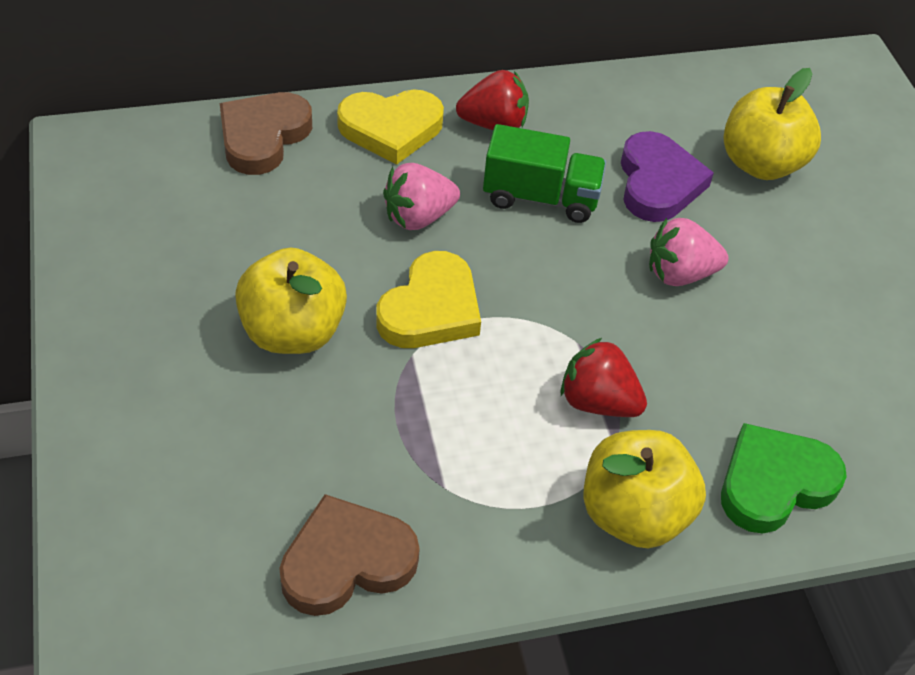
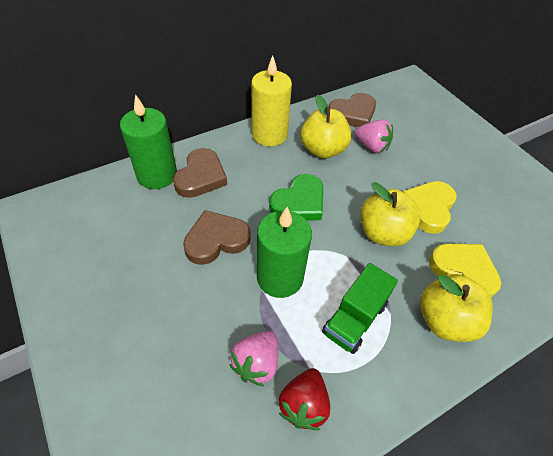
brown heart: 2 -> 3
green candle: 0 -> 2
purple heart: 1 -> 0
red strawberry: 2 -> 1
yellow candle: 0 -> 1

